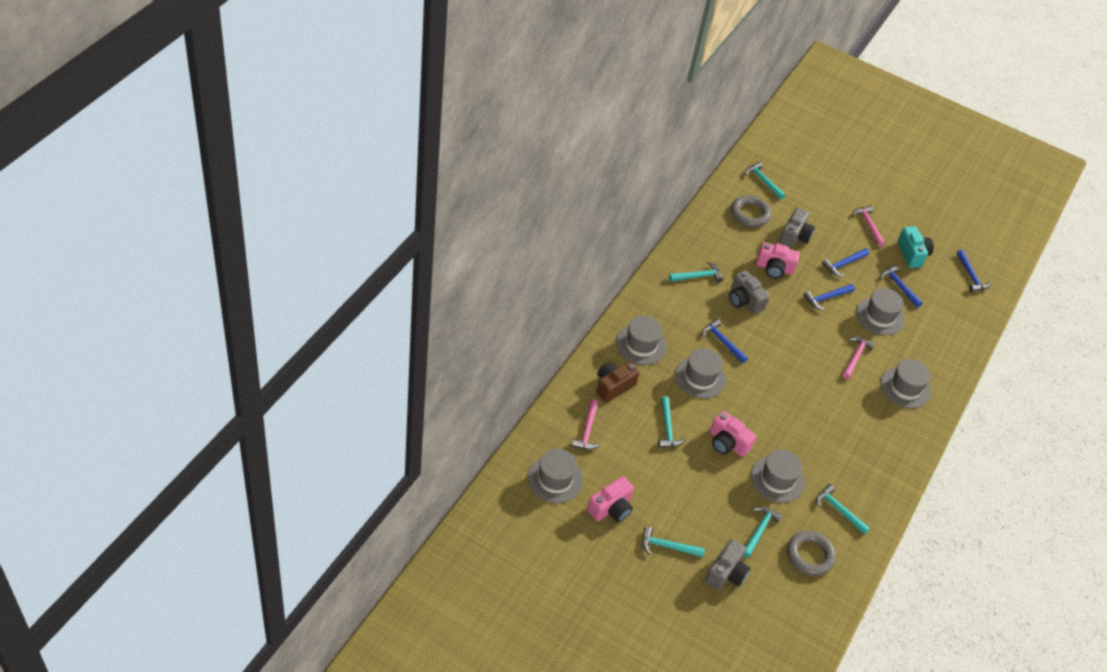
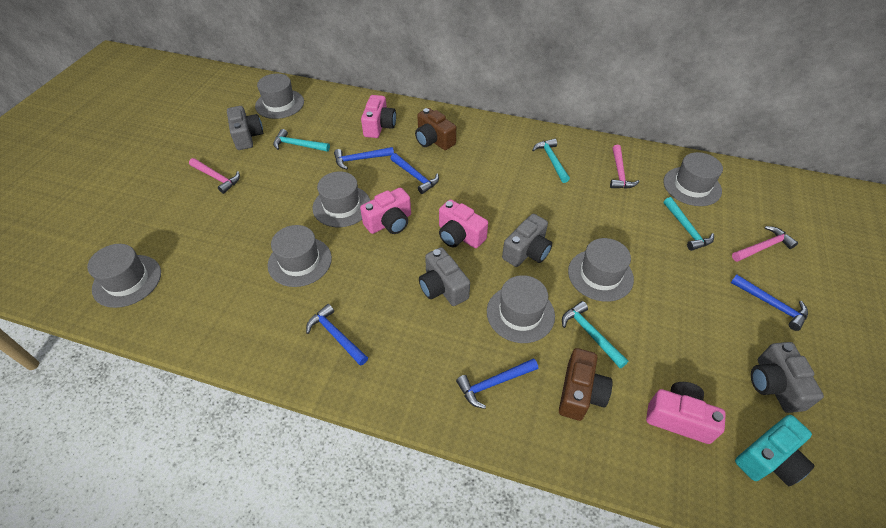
brown camera: 1 -> 2
grey camera: 3 -> 4
grey hat: 6 -> 7
grey ring: 2 -> 0
pink camera: 3 -> 4
turquoise hammer: 6 -> 4

